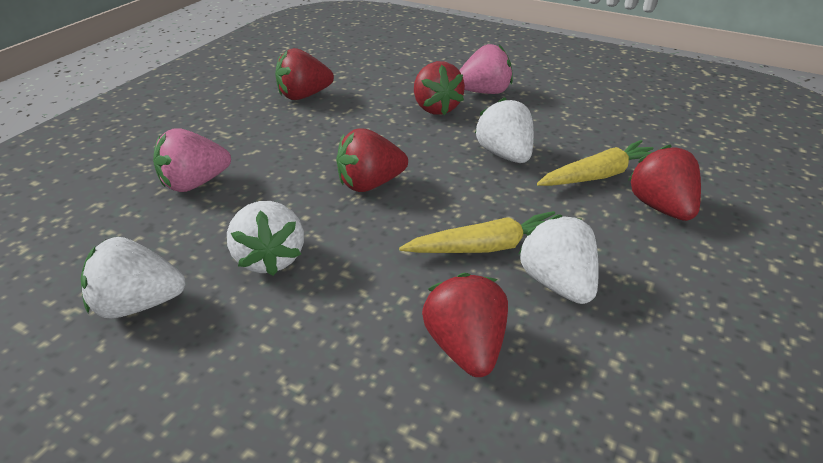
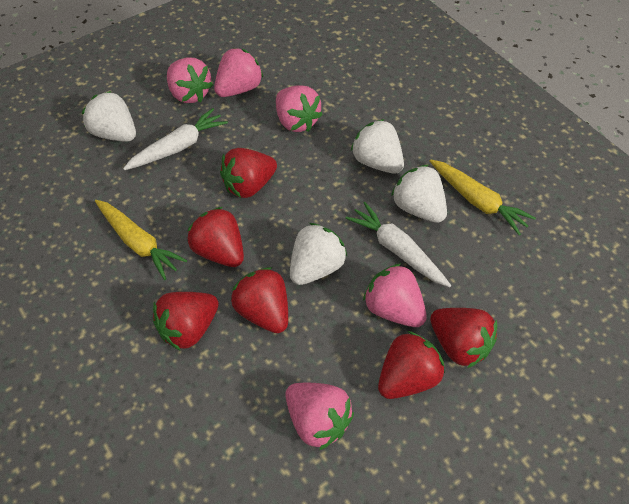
pink strawberry: 2 -> 5
red strawberry: 5 -> 6
white carrot: 0 -> 2

